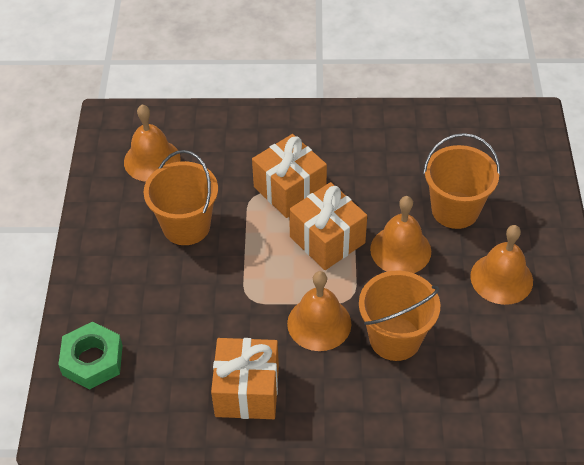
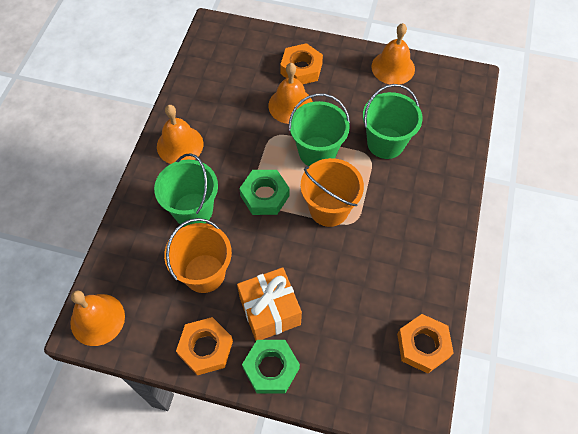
green bucket: 0 -> 3
green nut: 1 -> 2
orange bucket: 3 -> 2
orange gift: 3 -> 1
orange nut: 0 -> 3

